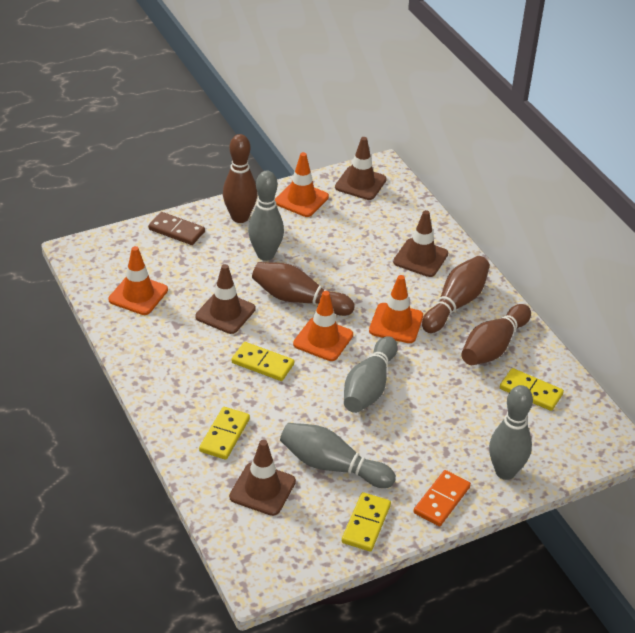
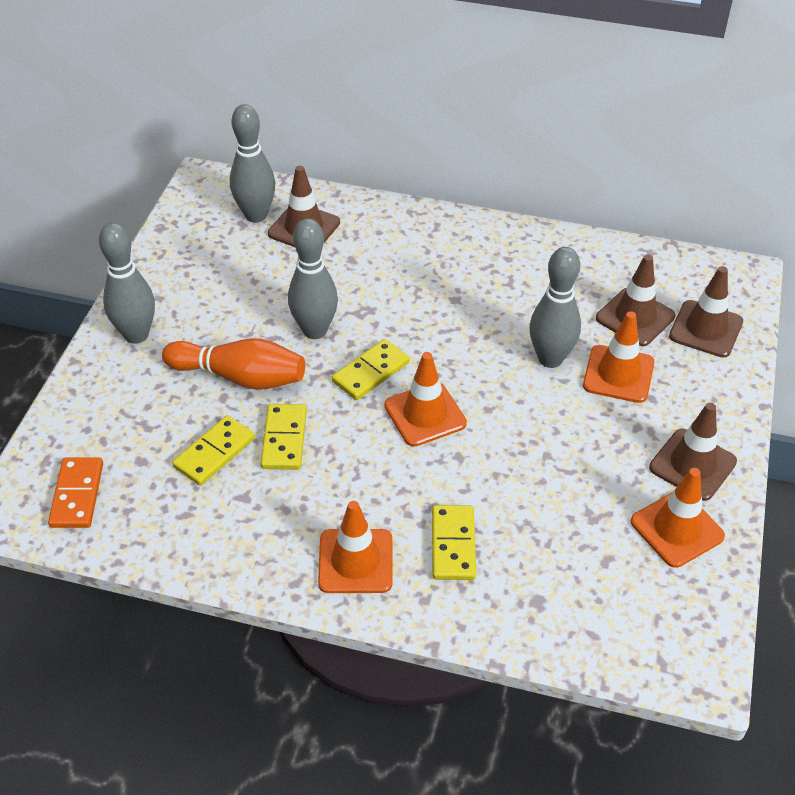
brown bowling pin: 4 -> 0
brown domino: 1 -> 0
orange bowling pin: 0 -> 1

